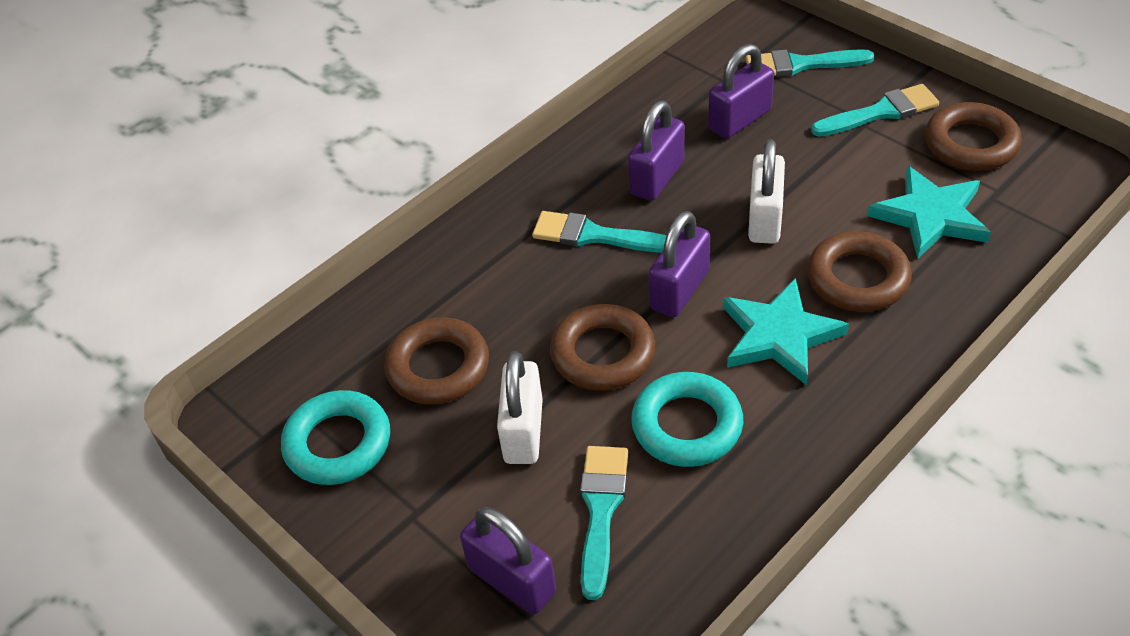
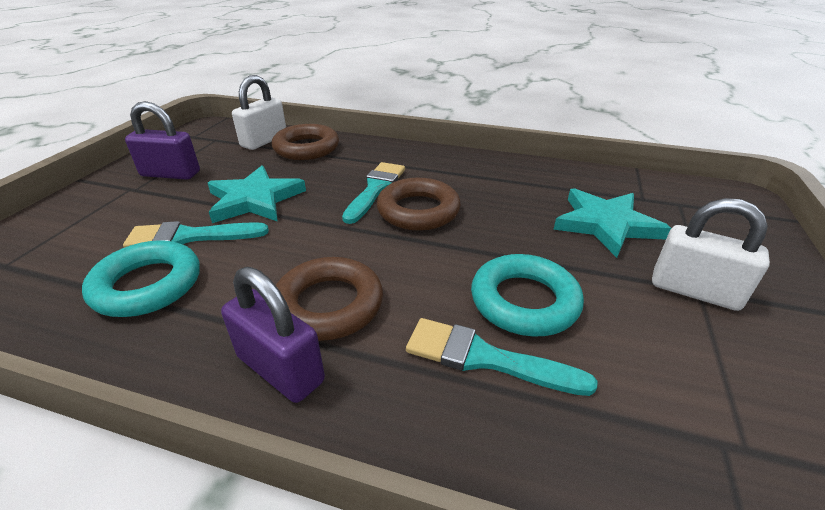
brown ring: 4 -> 3
purple padlock: 4 -> 2
turquoise brush: 4 -> 3

